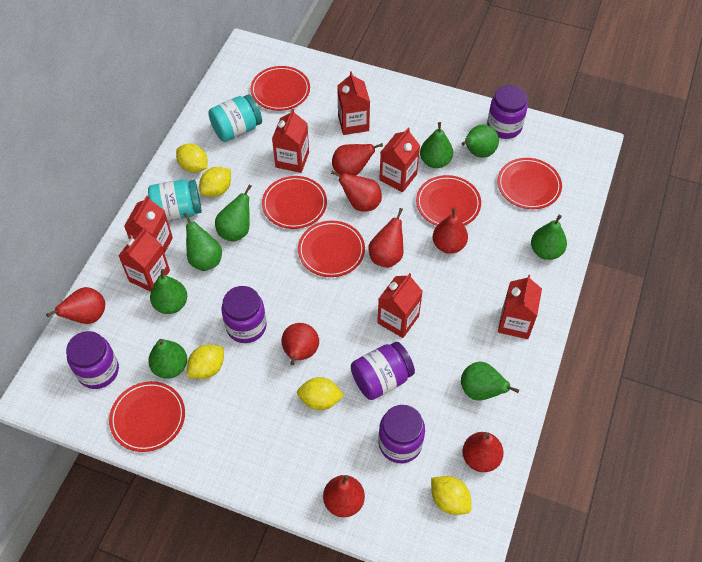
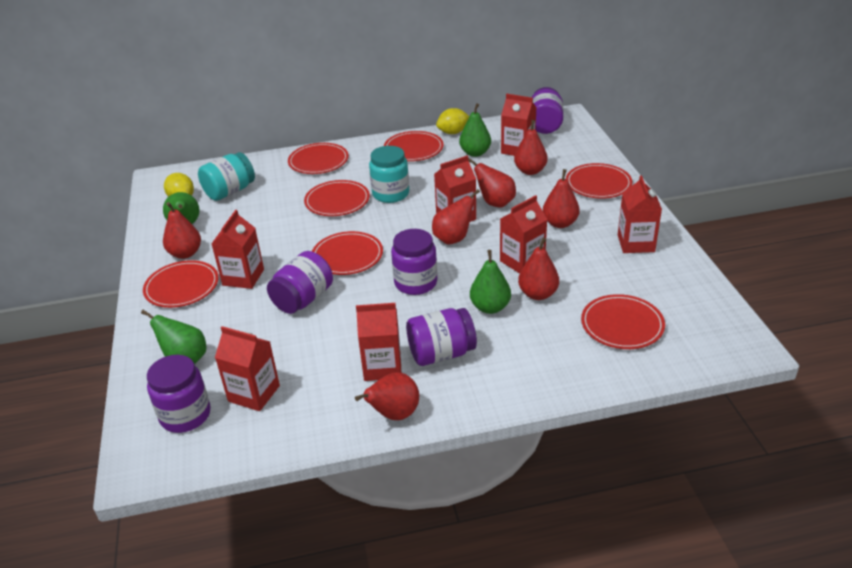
green pear: 8 -> 4
red pear: 8 -> 7
red plate: 6 -> 7
yellow lemon: 5 -> 2

